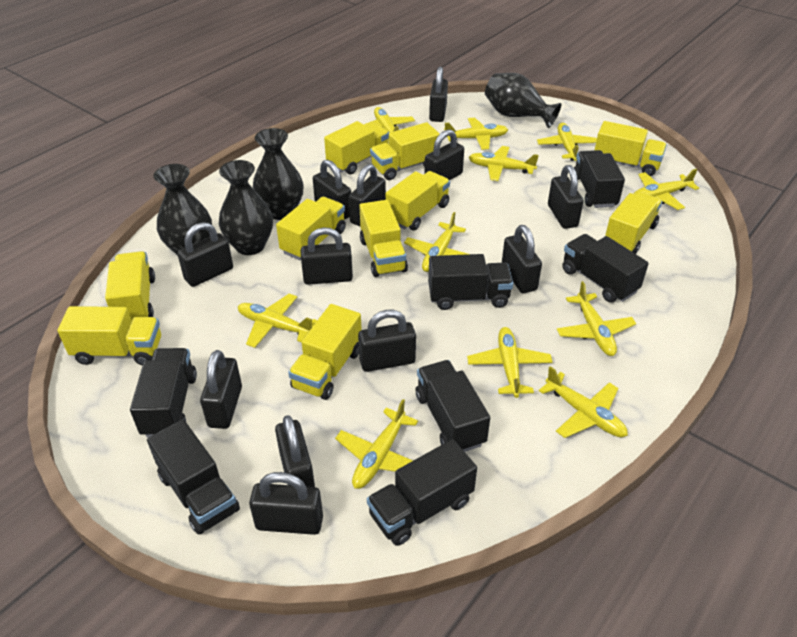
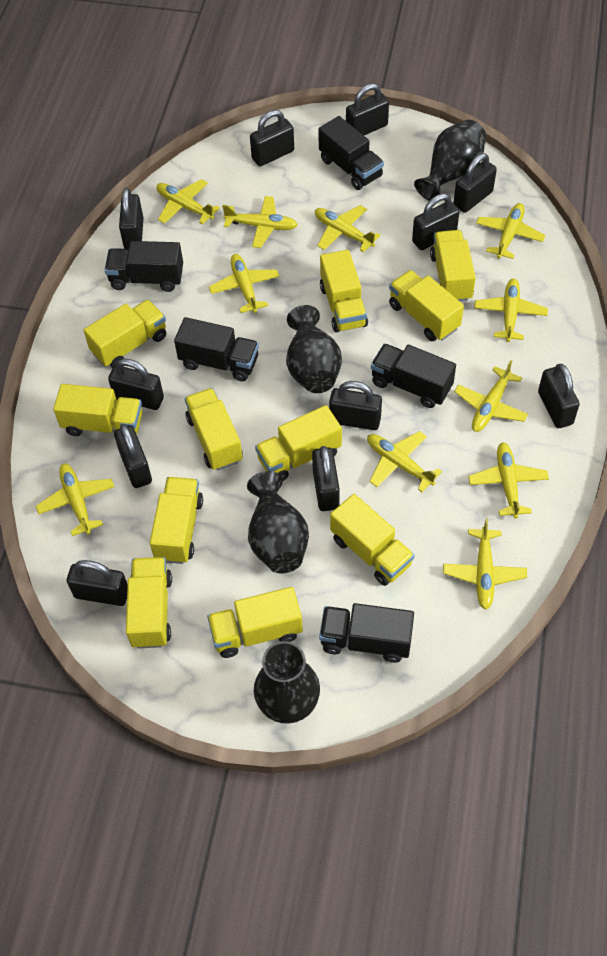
black padlock: 12 -> 11
black truck: 7 -> 5
yellow truck: 10 -> 11

